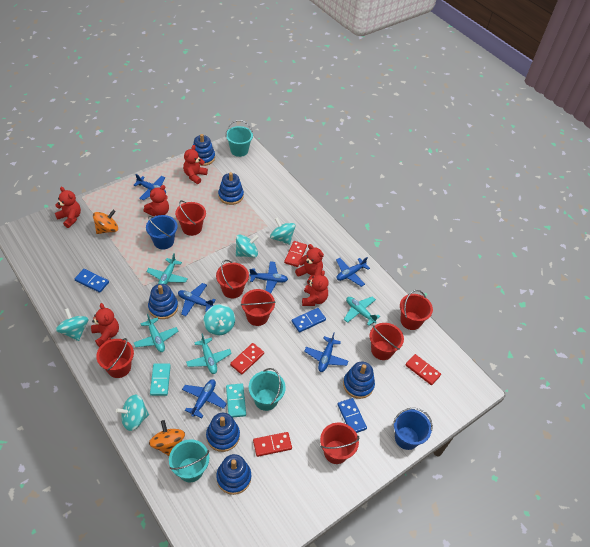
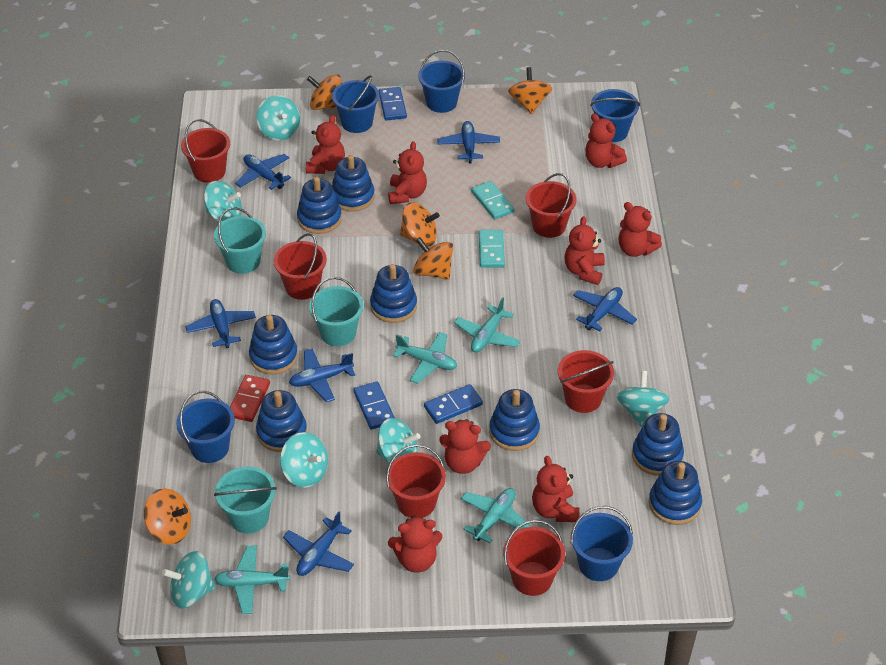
blue bucket: 2 -> 5
blue stacking toy: 6 -> 8
orange spinning top: 2 -> 5
red bucket: 7 -> 6
red domino: 4 -> 1
red teddy bear: 6 -> 8
turquoise spinning top: 5 -> 6

